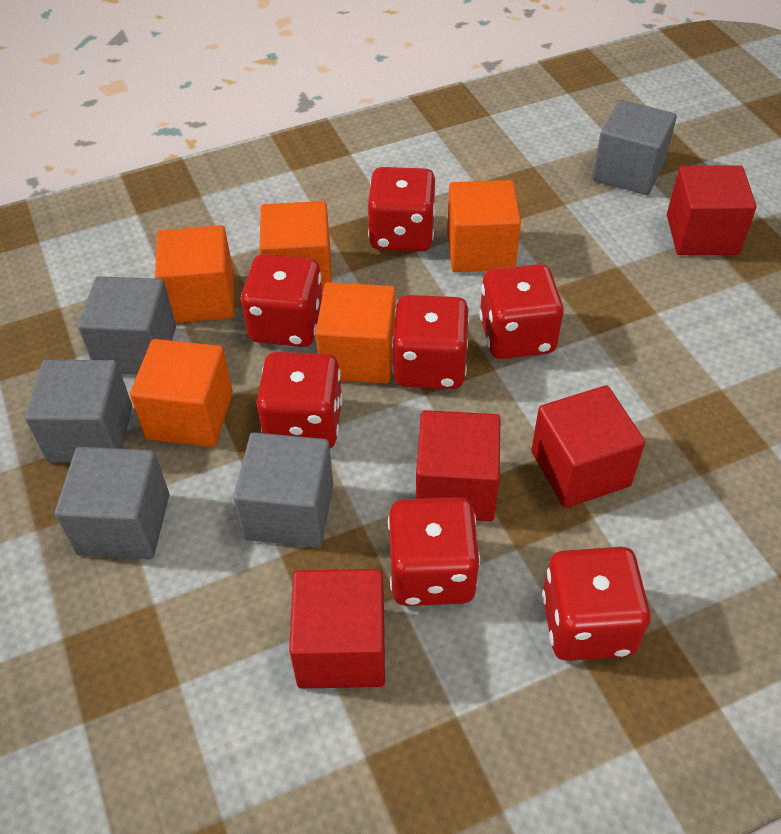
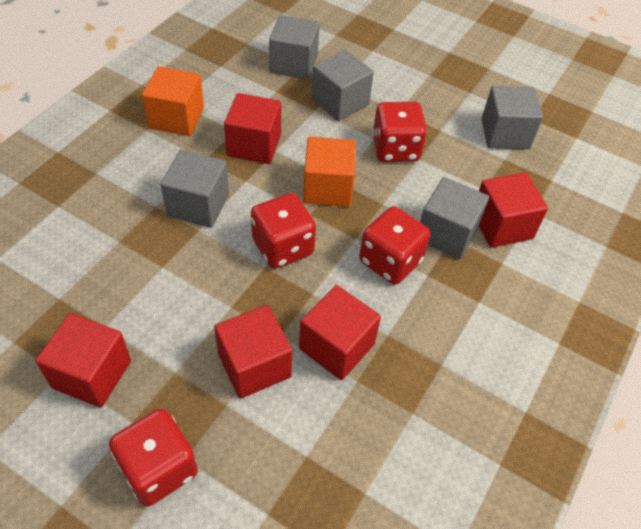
orange cube: 5 -> 2
red cube: 4 -> 5
red dice: 7 -> 4

